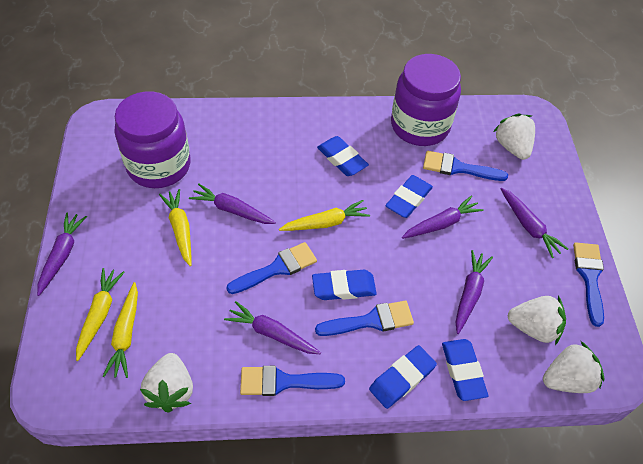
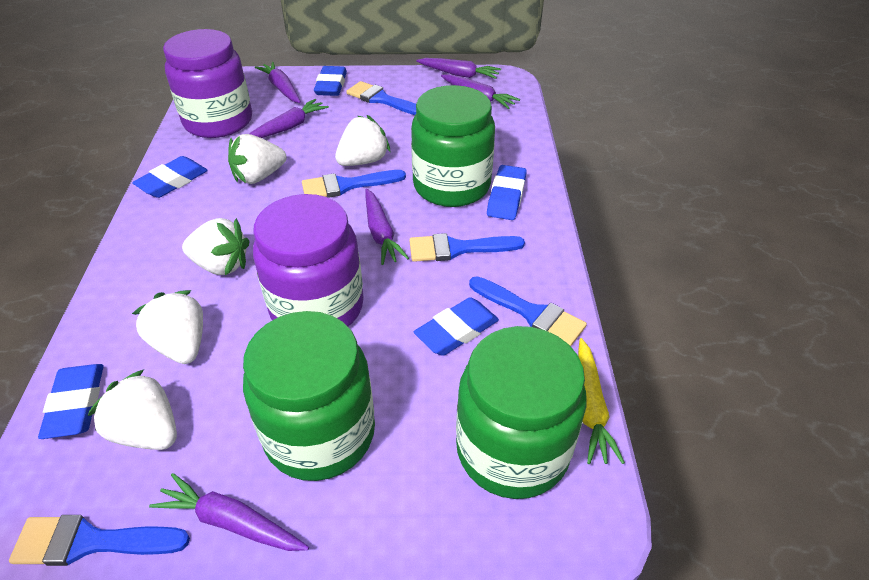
green jar: 0 -> 3
white strawberry: 4 -> 5
yellow carrot: 4 -> 1

